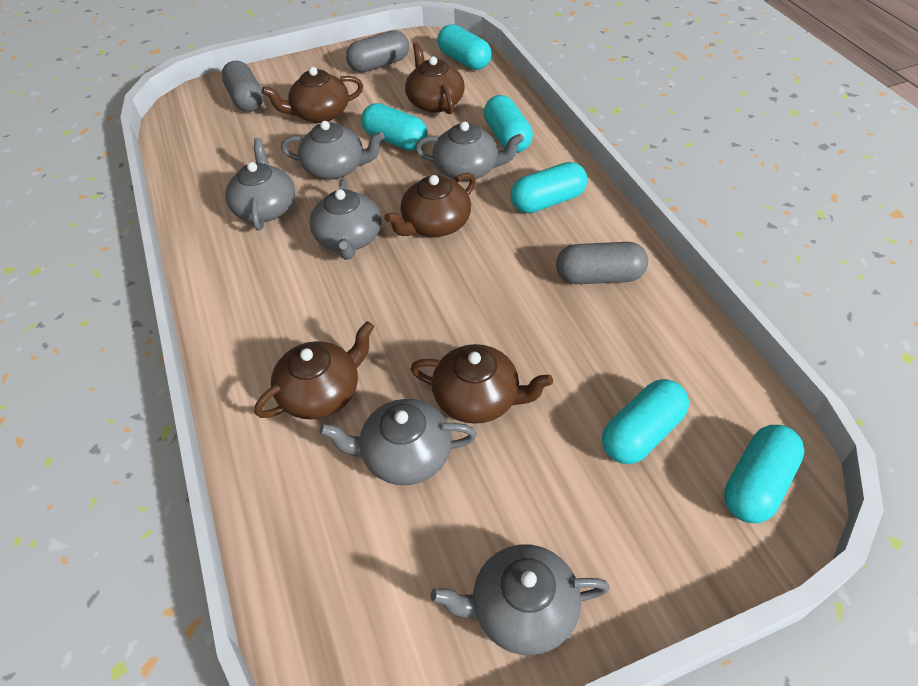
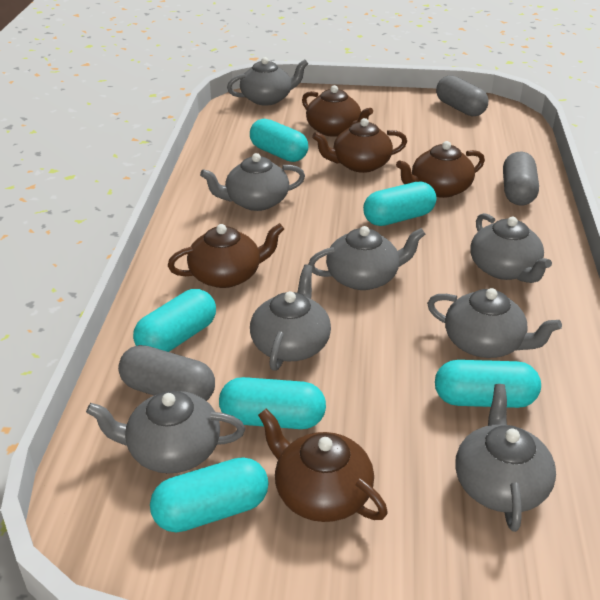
grey teapot: 6 -> 8

